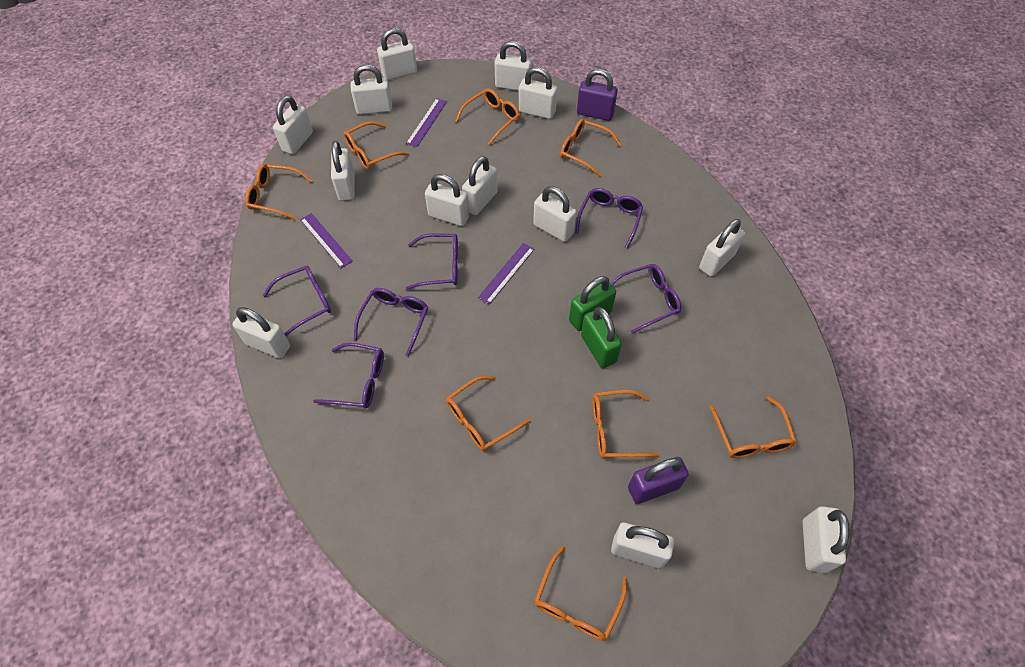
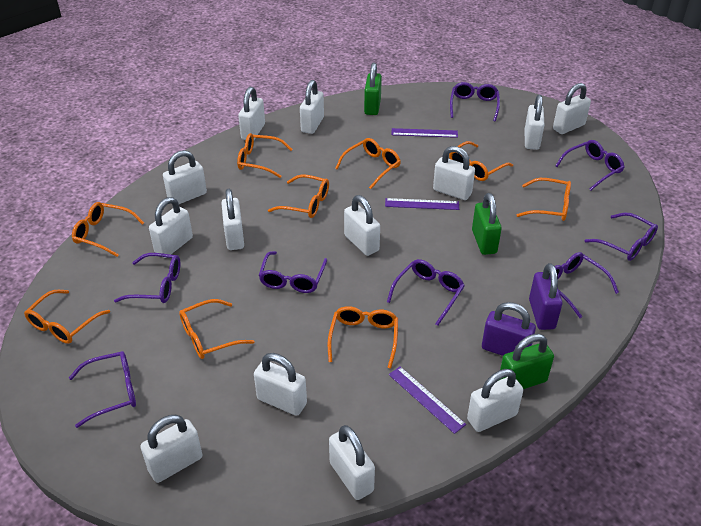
green padlock: 2 -> 3
orange glasses: 8 -> 9
purple glasses: 6 -> 8

